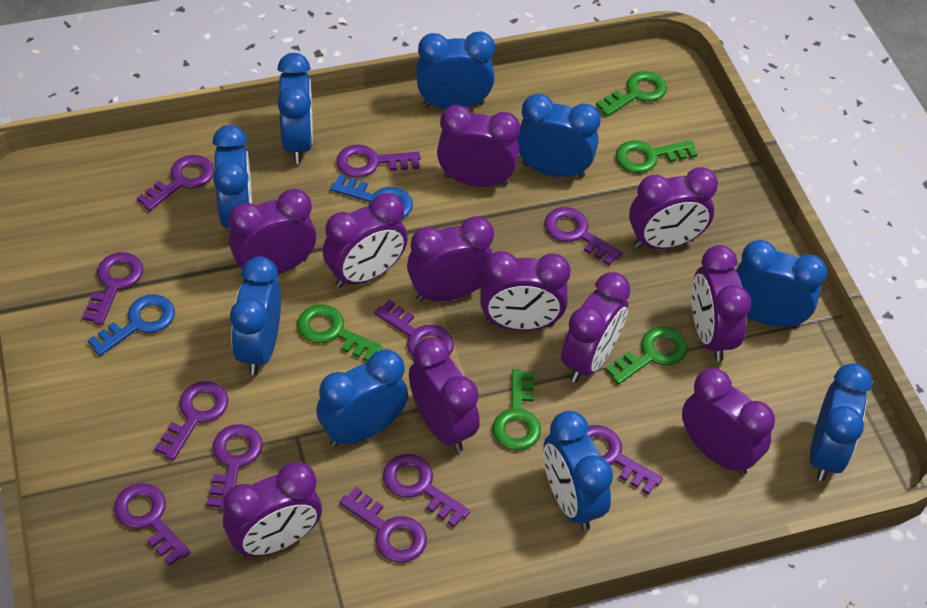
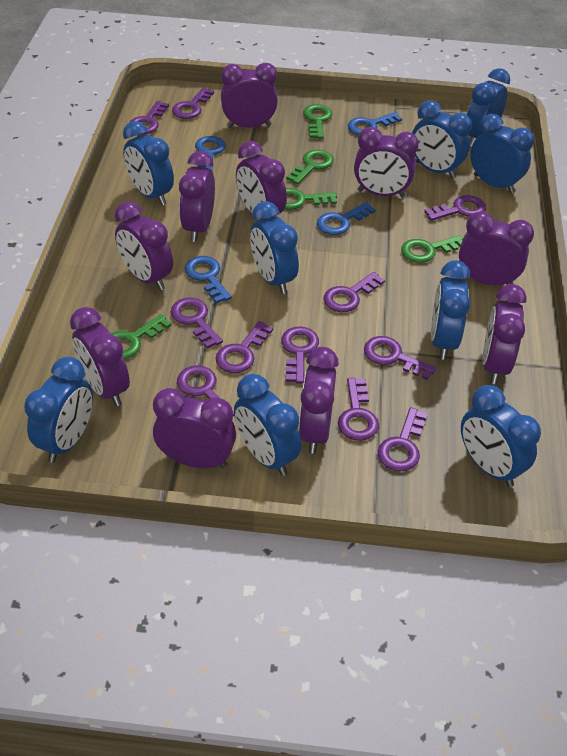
blue key: 2 -> 4
purple clock: 11 -> 10

